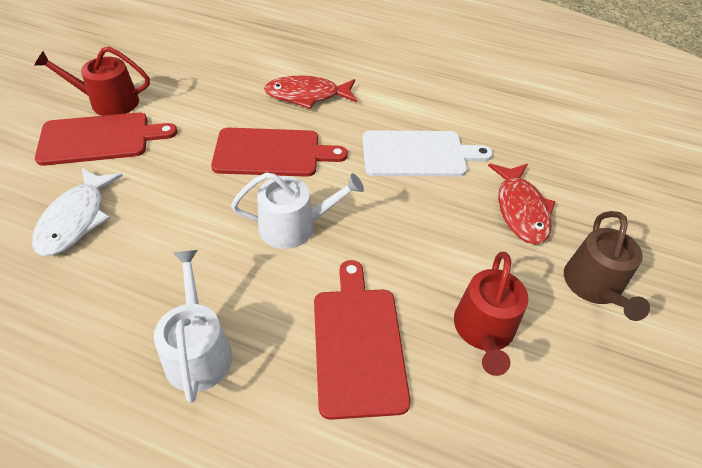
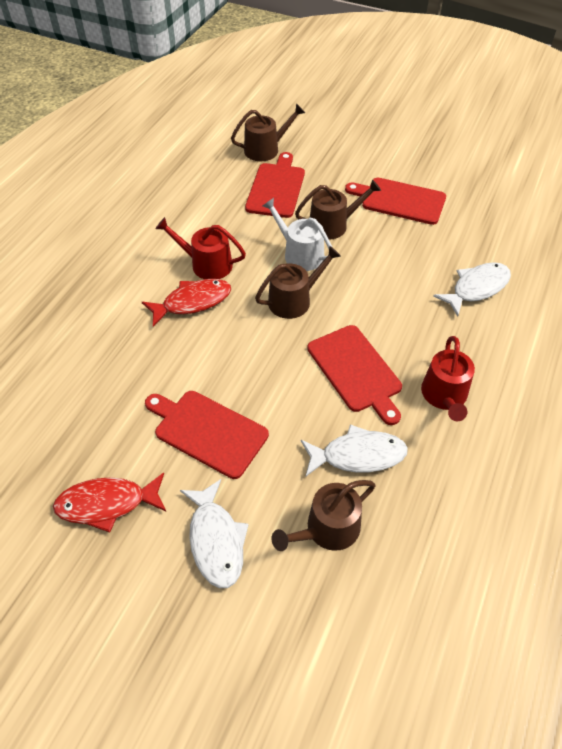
brown watering can: 1 -> 4
red cutting board: 3 -> 4
white cutting board: 1 -> 0
white fish: 1 -> 3
white watering can: 2 -> 1

